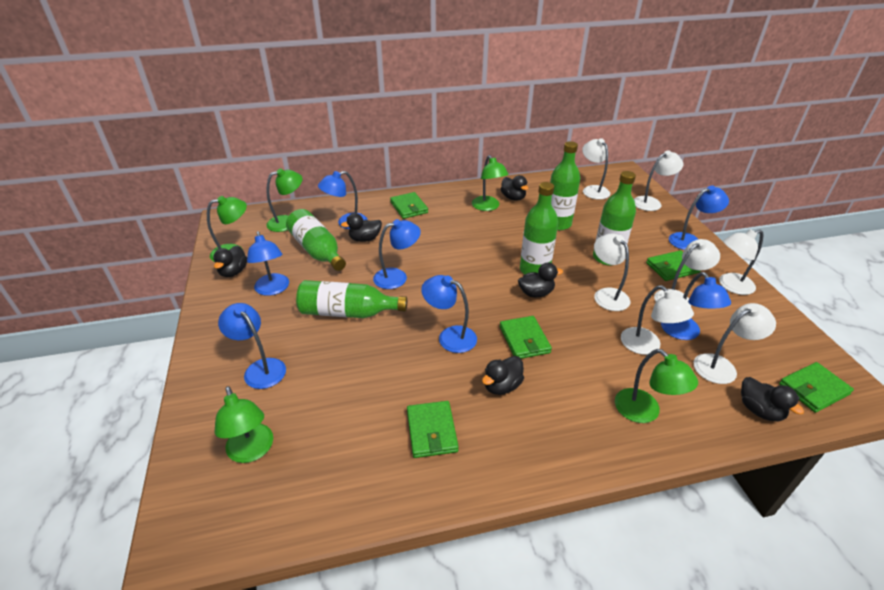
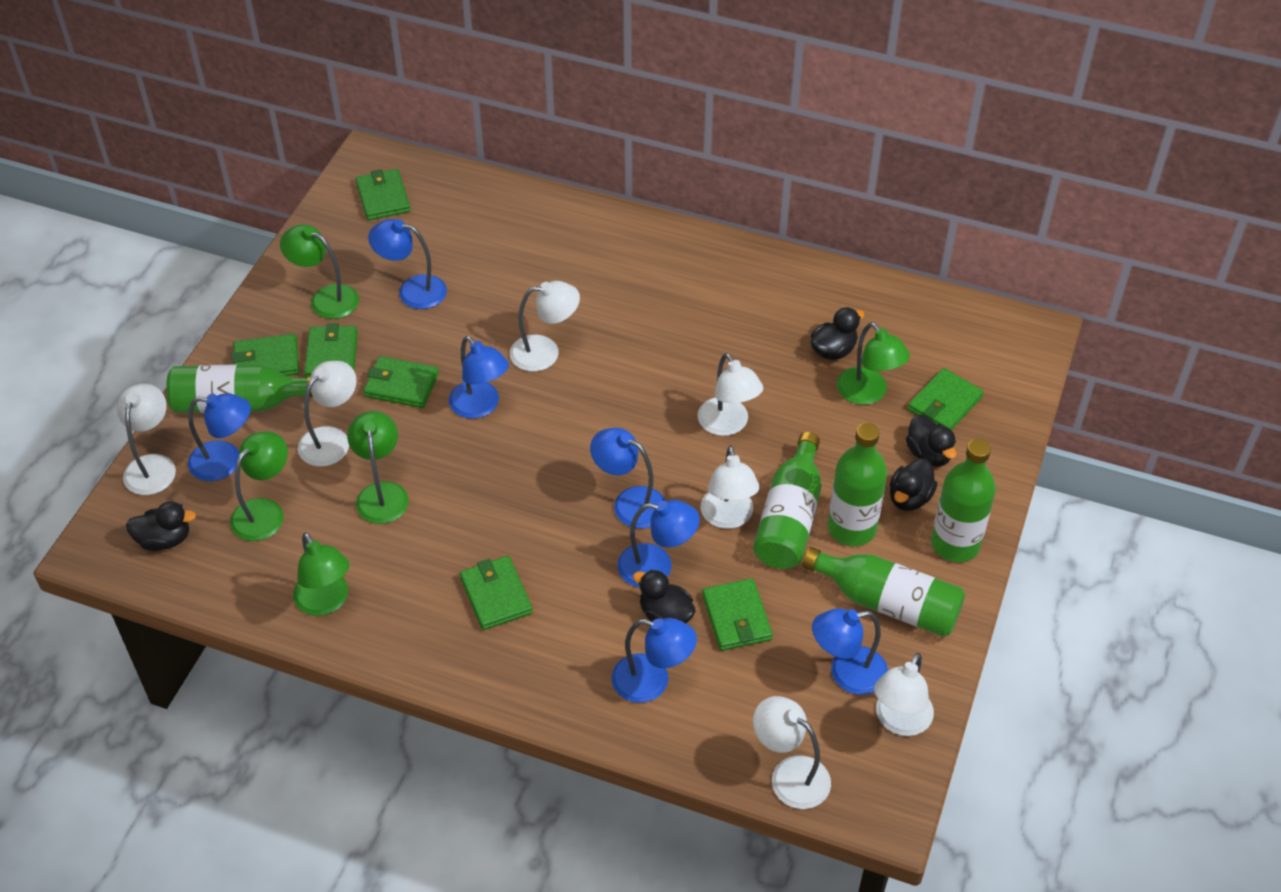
black duck: 6 -> 5
green wallet: 5 -> 7

